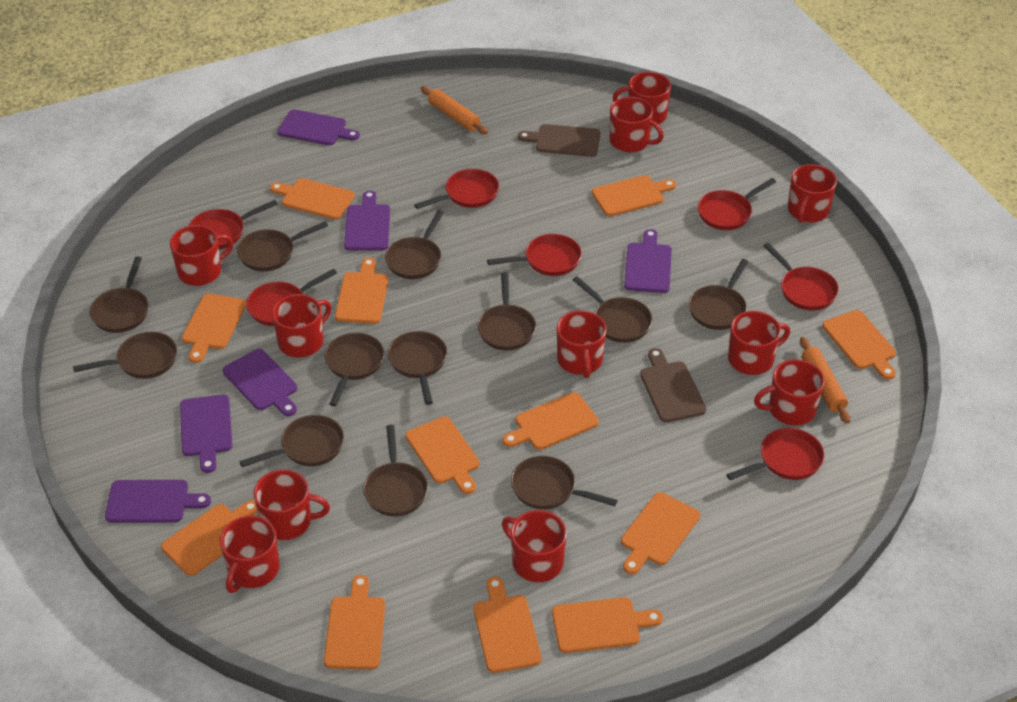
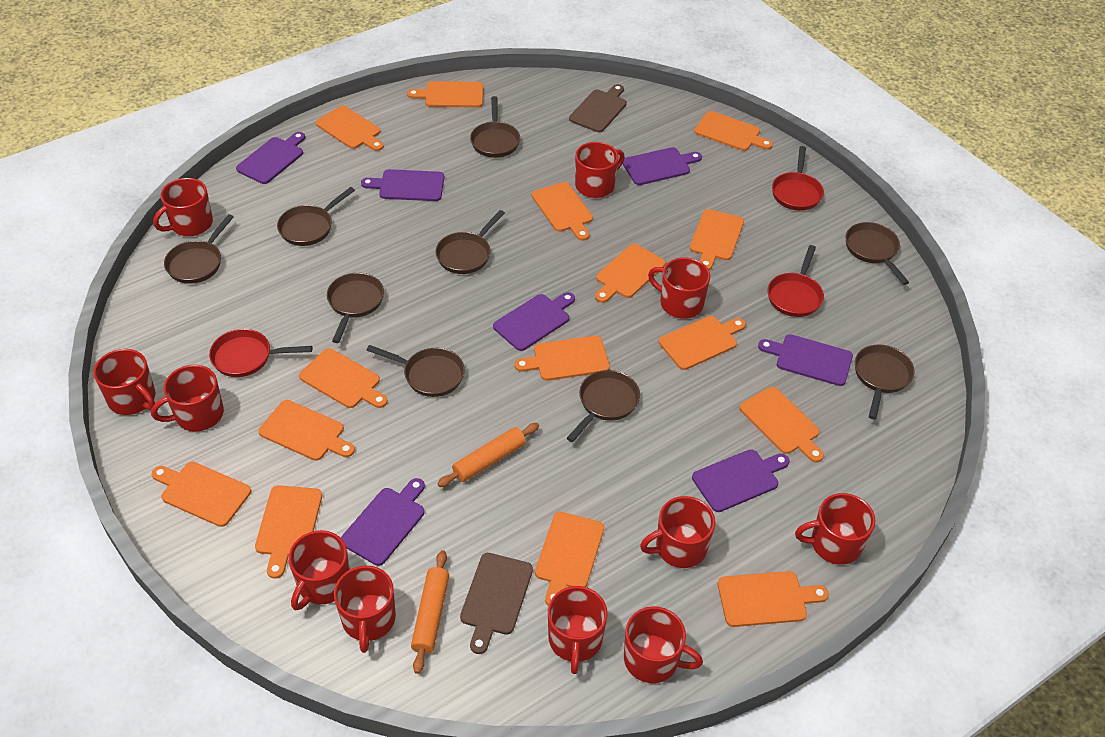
brown pan: 12 -> 9
orange cutting board: 12 -> 15
purple cutting board: 6 -> 7
red pan: 7 -> 3

